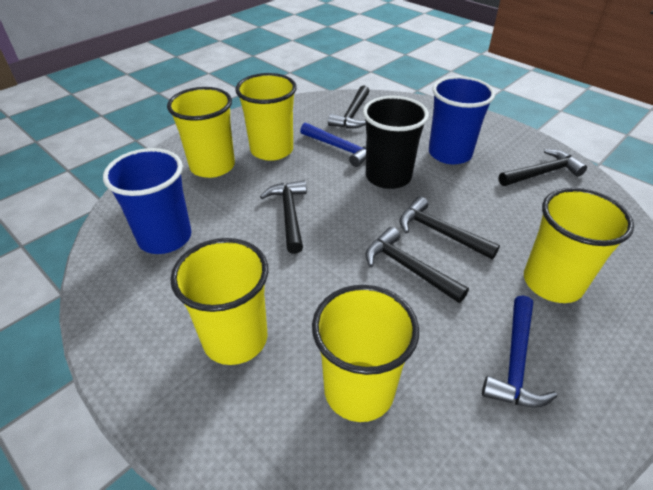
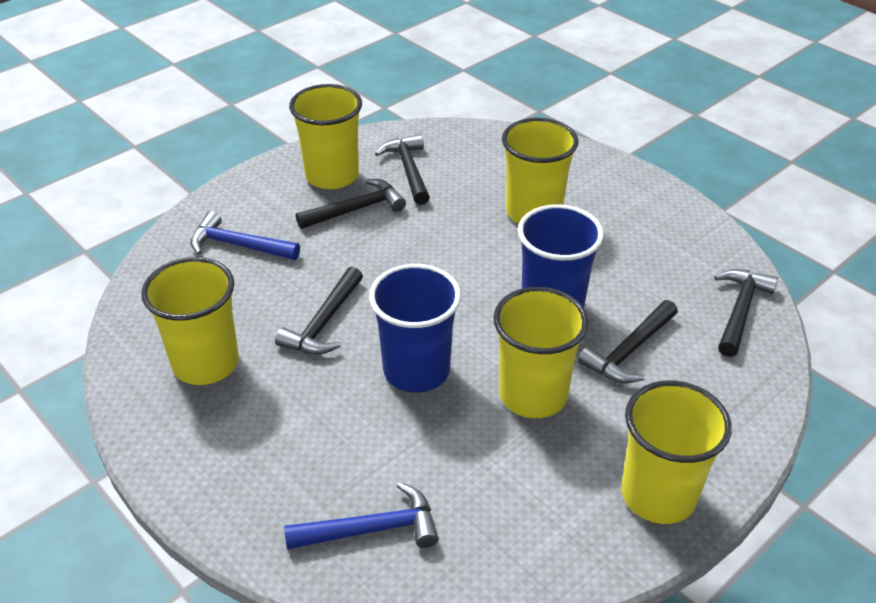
black cup: 1 -> 0

